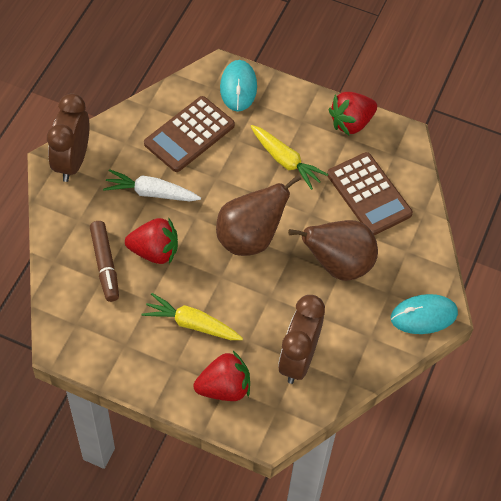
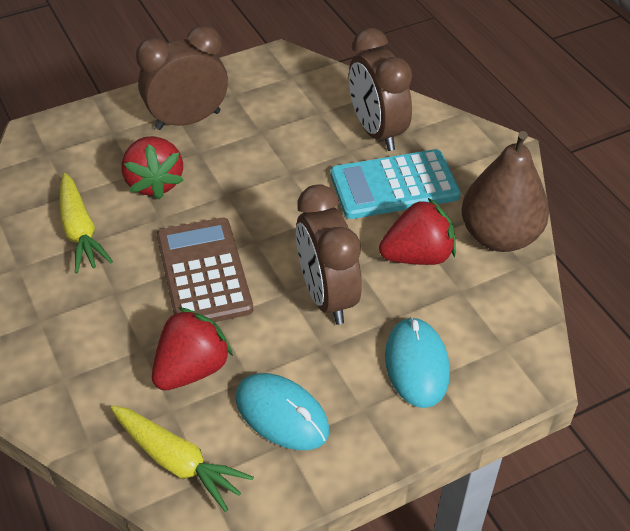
brown calculator: 2 -> 1
brown clock: 2 -> 3
brown marker: 1 -> 0
brown pear: 2 -> 1
turquoise calculator: 0 -> 1
white carrot: 1 -> 0

